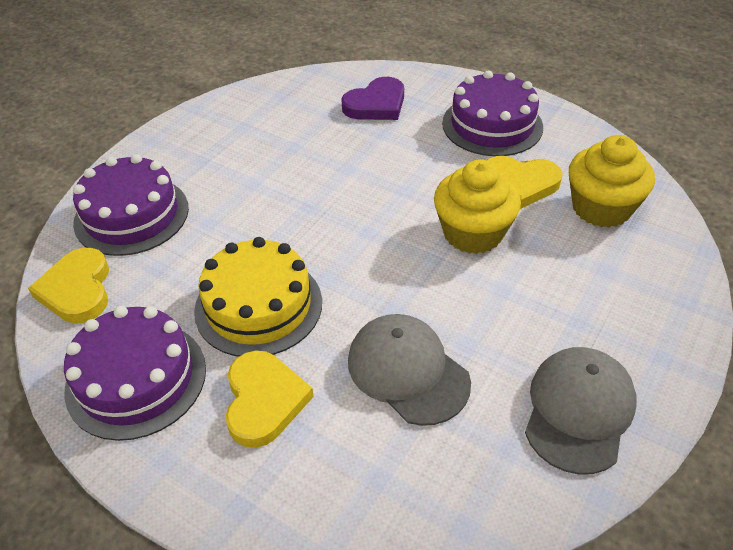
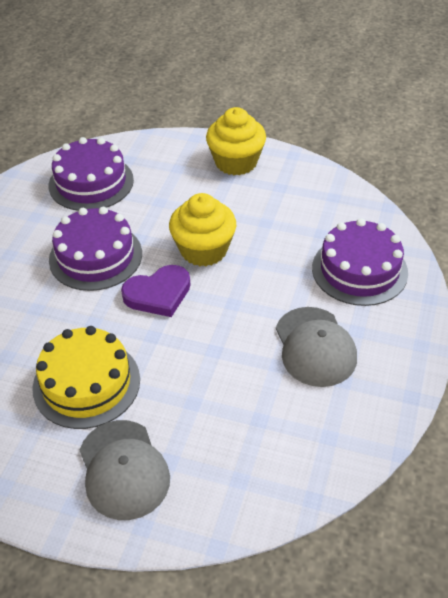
yellow heart: 3 -> 0

